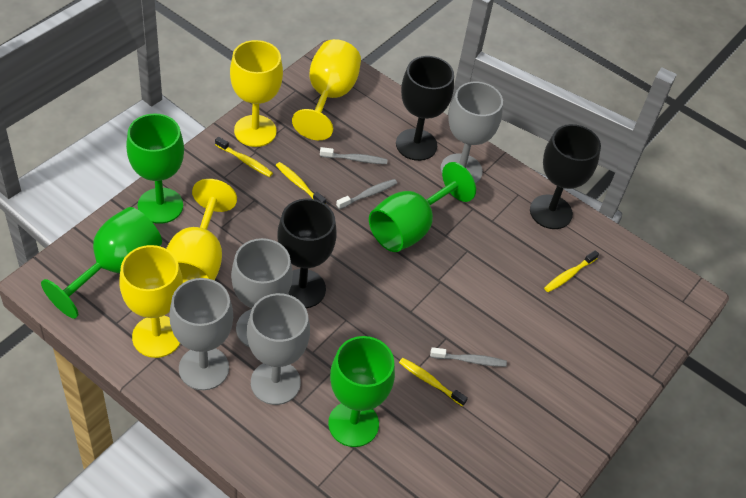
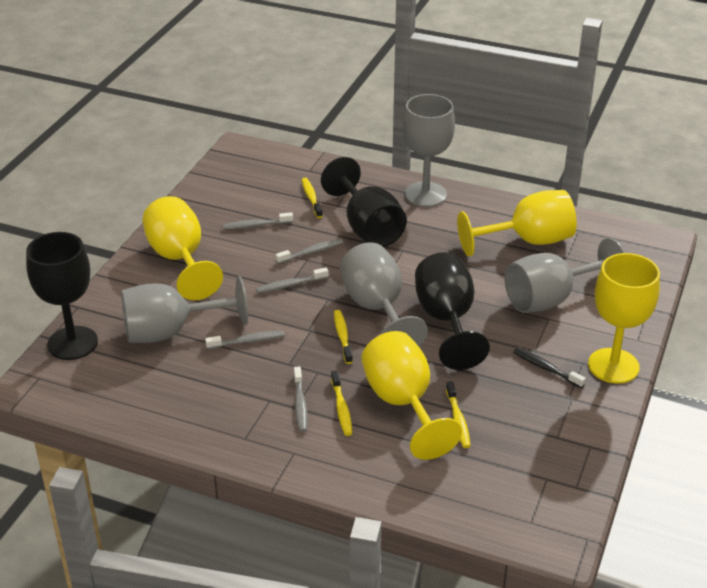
black toothbrush: 0 -> 1
green goblet: 4 -> 0
grey toothbrush: 3 -> 5

